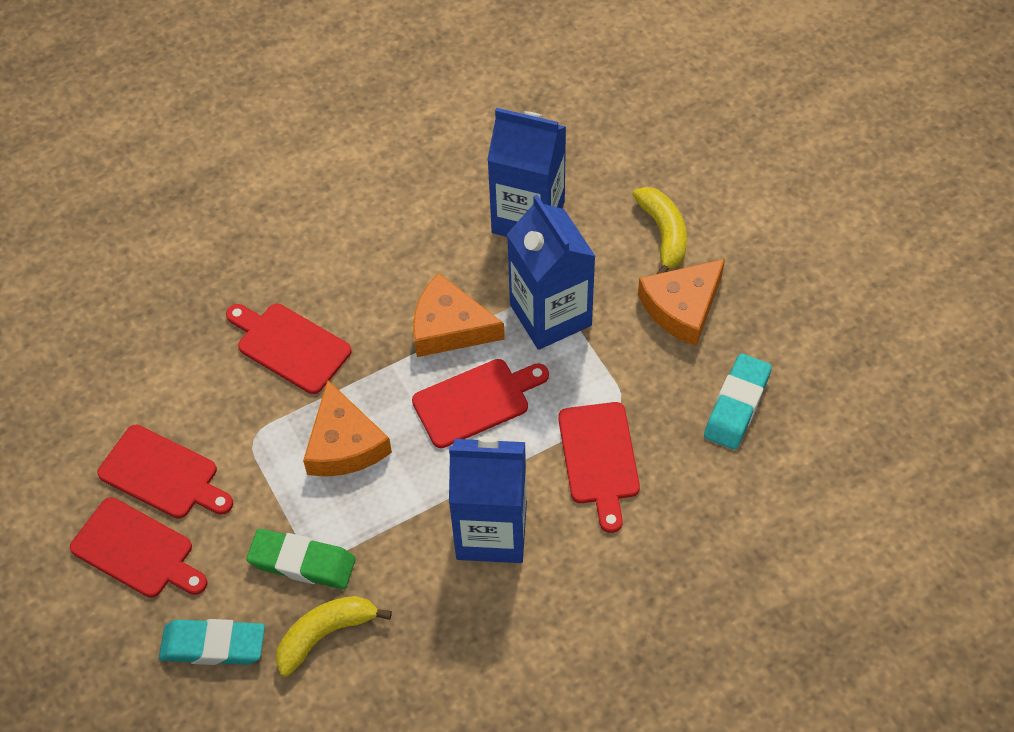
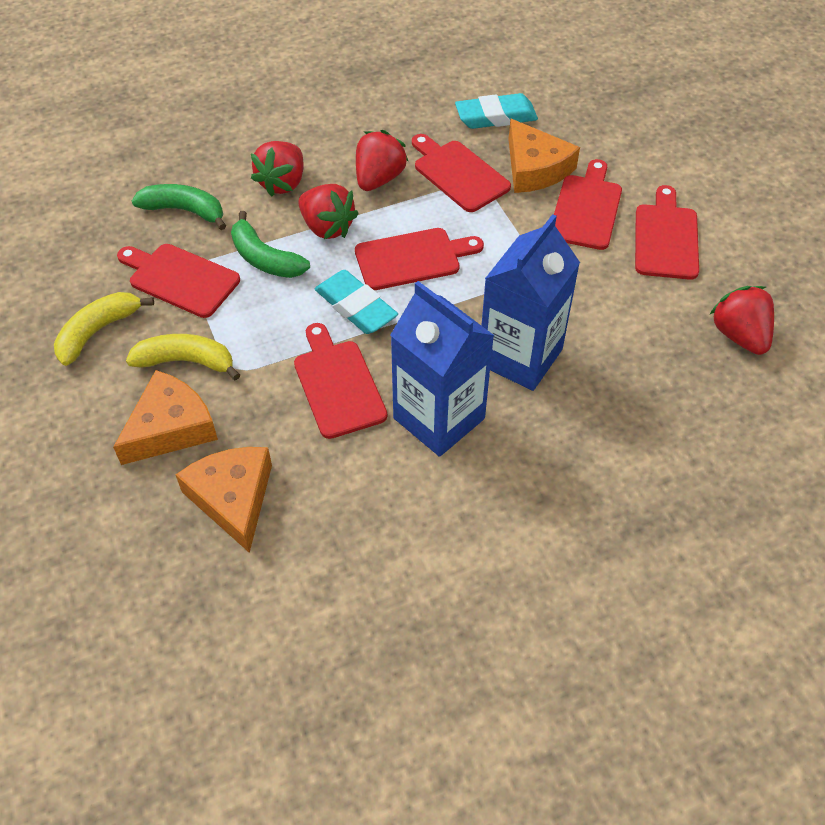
blue carton: 3 -> 2
green banana: 0 -> 2
green eraser: 1 -> 0
red cutting board: 5 -> 6
red strawberry: 0 -> 4

